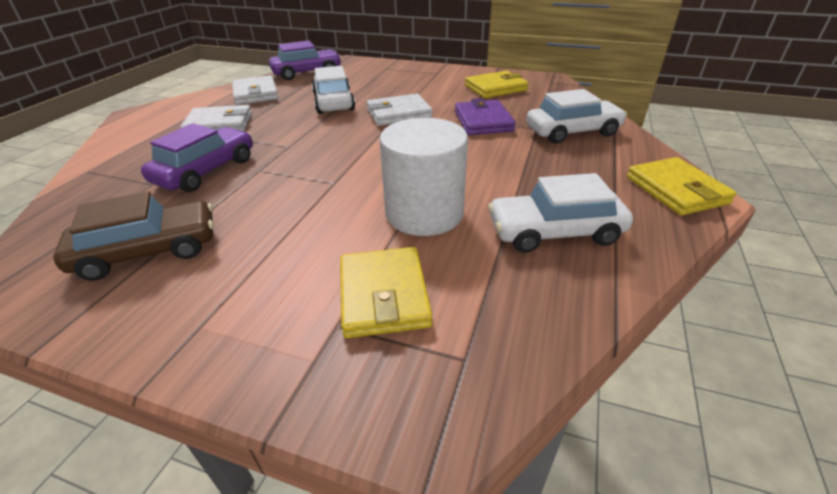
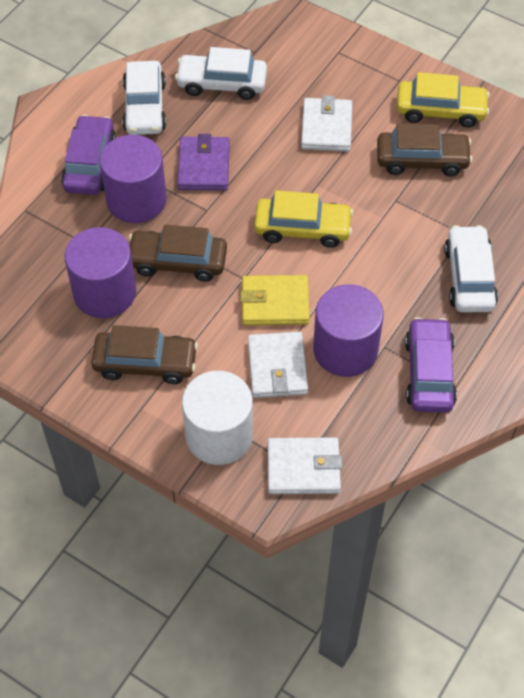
brown car: 1 -> 3
purple cylinder: 0 -> 3
yellow car: 0 -> 2
yellow wallet: 3 -> 1

